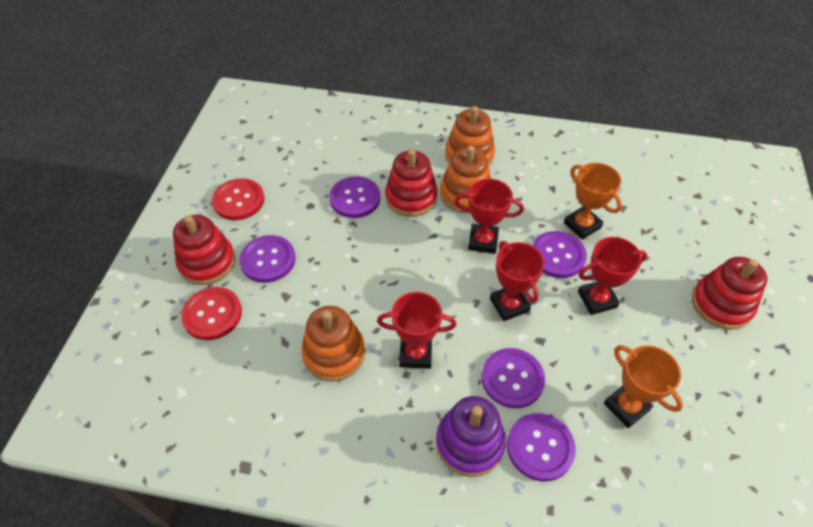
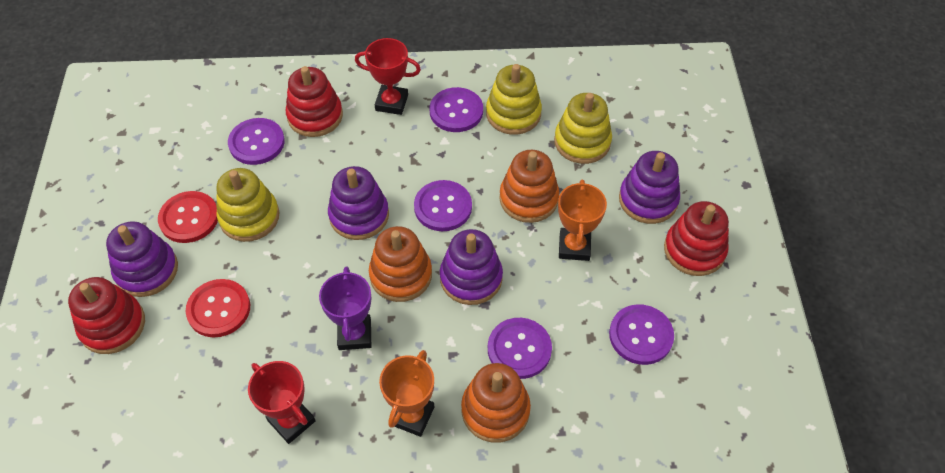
purple stacking toy: 1 -> 4
purple trophy: 0 -> 1
red trophy: 4 -> 2
yellow stacking toy: 0 -> 3

